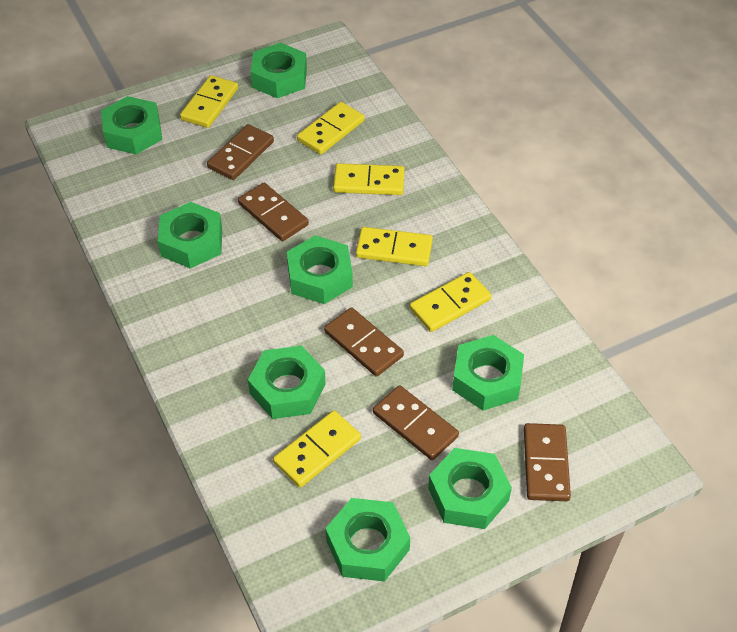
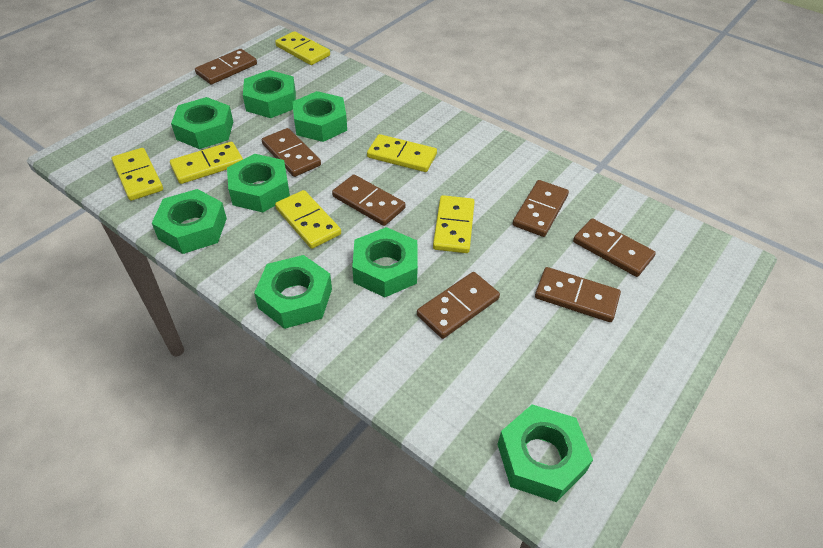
brown domino: 5 -> 7

